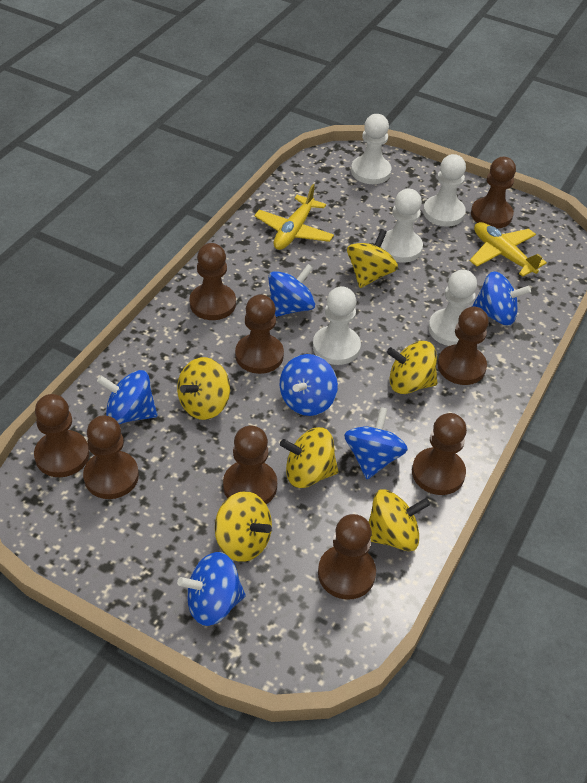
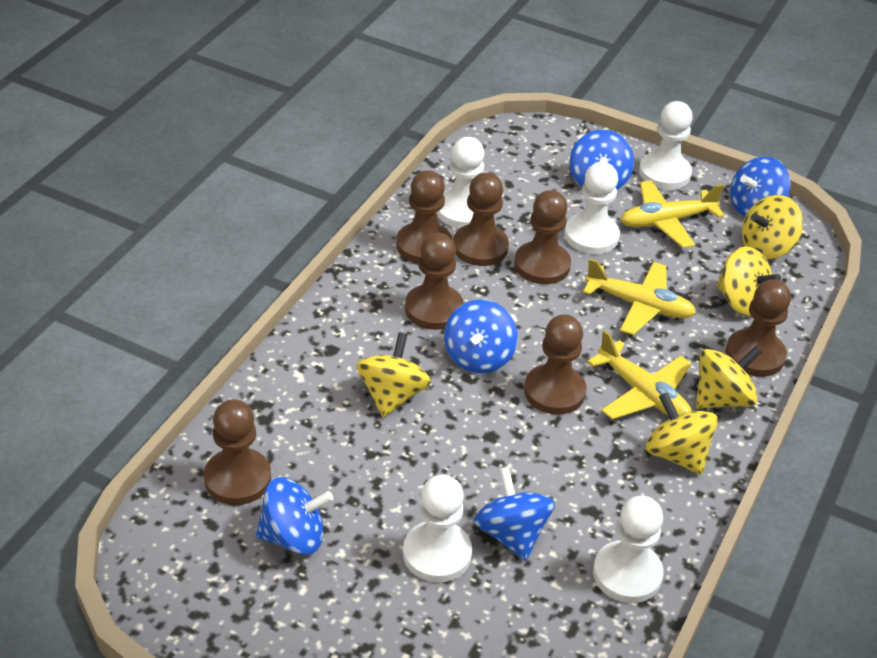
blue spinning top: 6 -> 5
brown pawn: 9 -> 7
yellow plane: 2 -> 3
yellow spinning top: 6 -> 5

